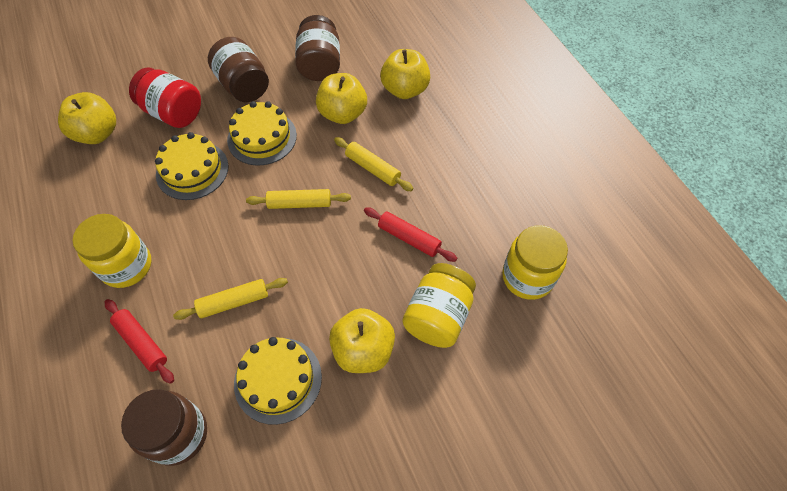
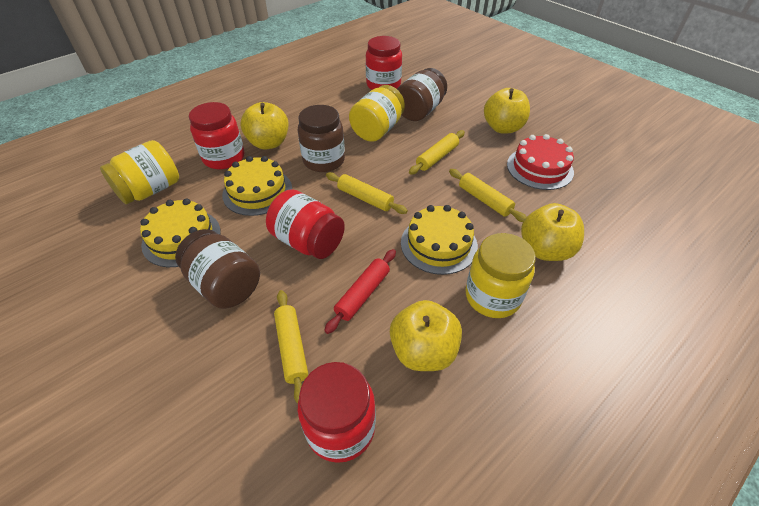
red cake: 0 -> 1
red jar: 1 -> 4
red rolling pin: 2 -> 1
yellow rolling pin: 3 -> 4

